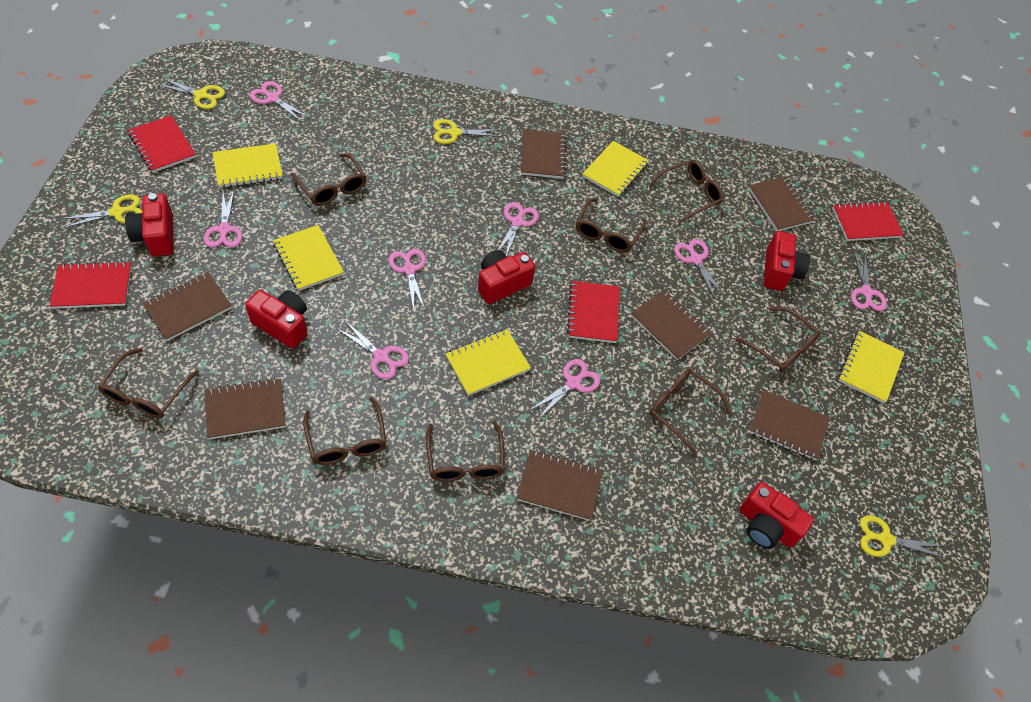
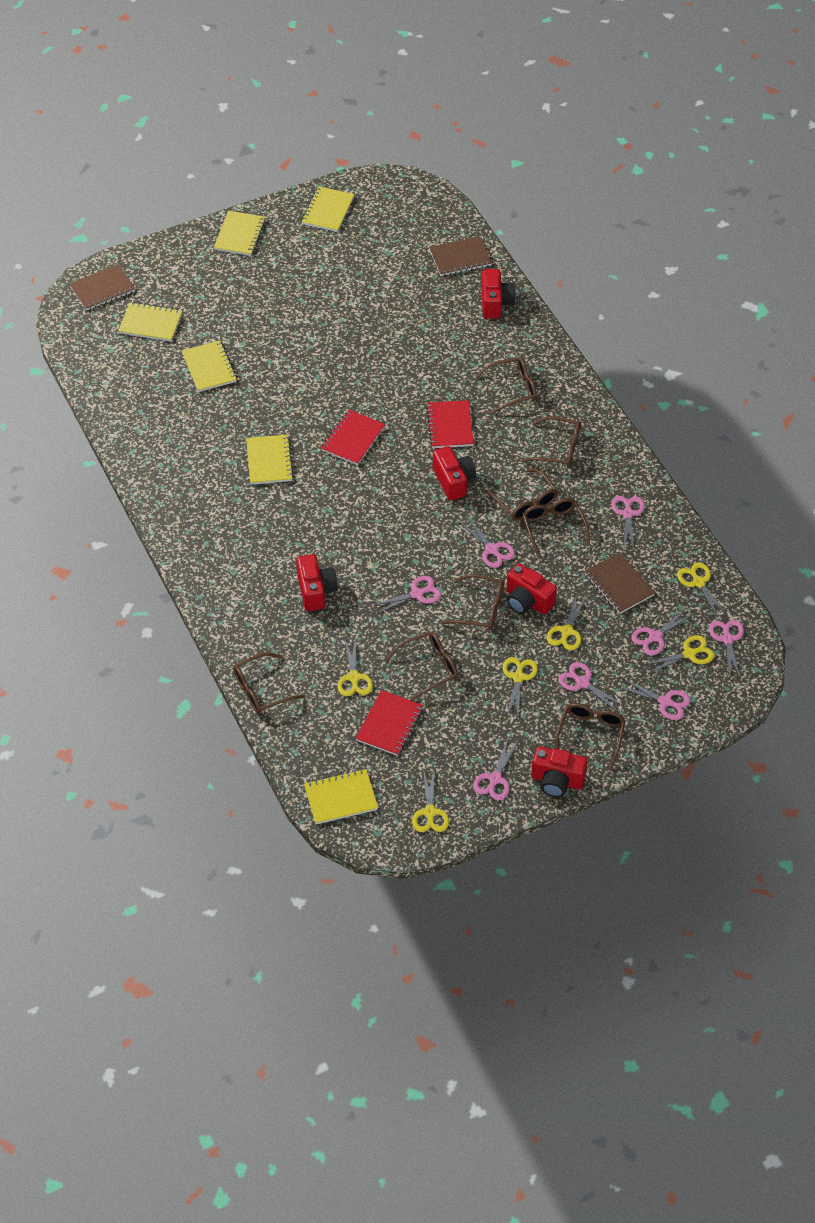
brown notebook: 7 -> 3
red notebook: 4 -> 3
yellow notebook: 5 -> 6
yellow scissors: 4 -> 6

